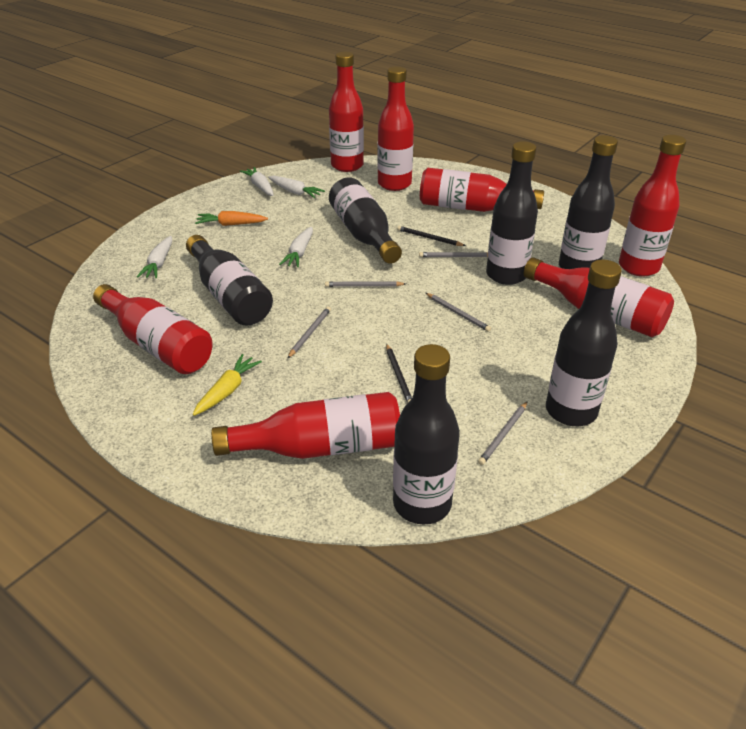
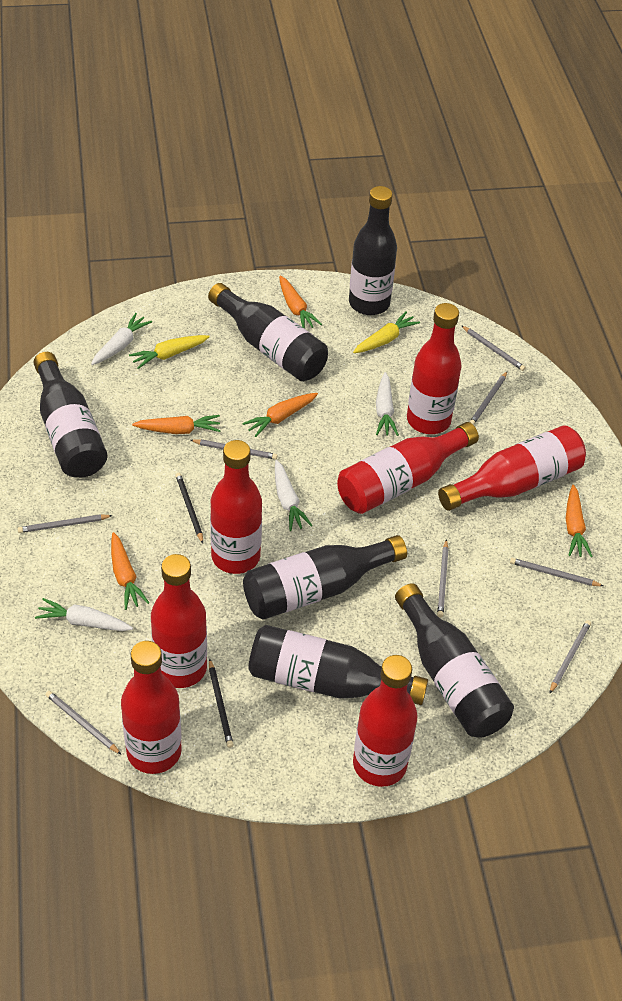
grey pencil: 5 -> 8
orange carrot: 1 -> 5
yellow carrot: 1 -> 2

